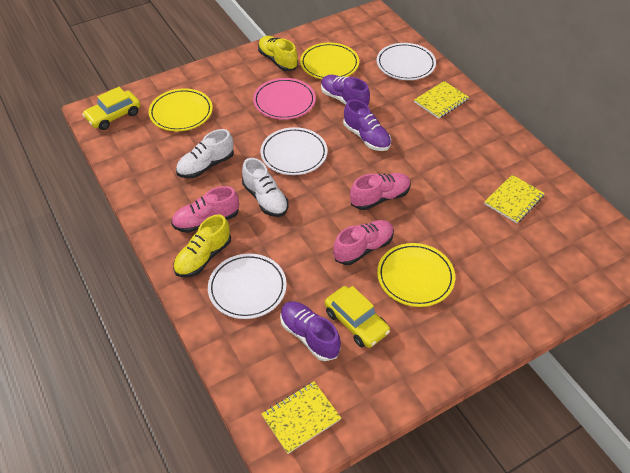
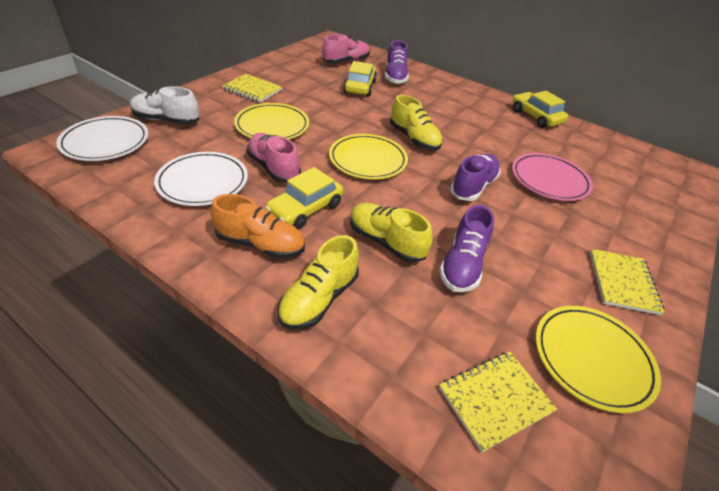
orange shoe: 0 -> 1
pink shoe: 3 -> 2
white plate: 3 -> 2
white shoe: 2 -> 1
yellow car: 2 -> 3
yellow shoe: 2 -> 3

